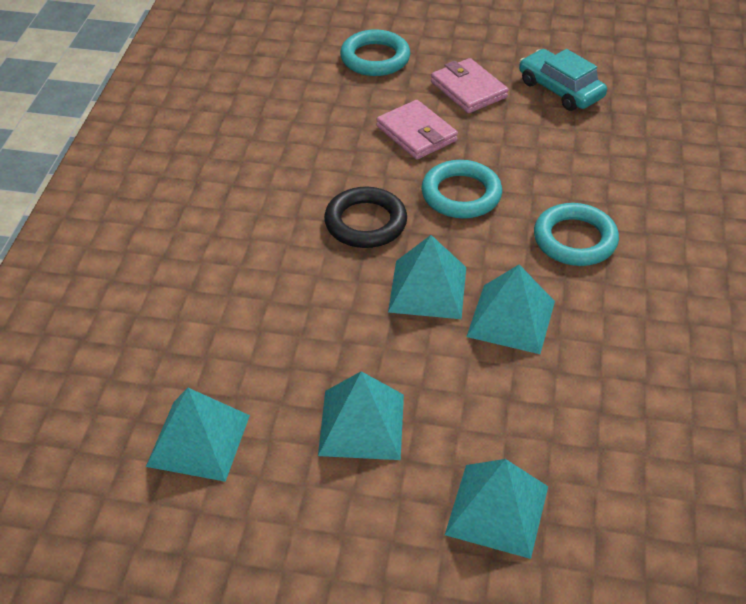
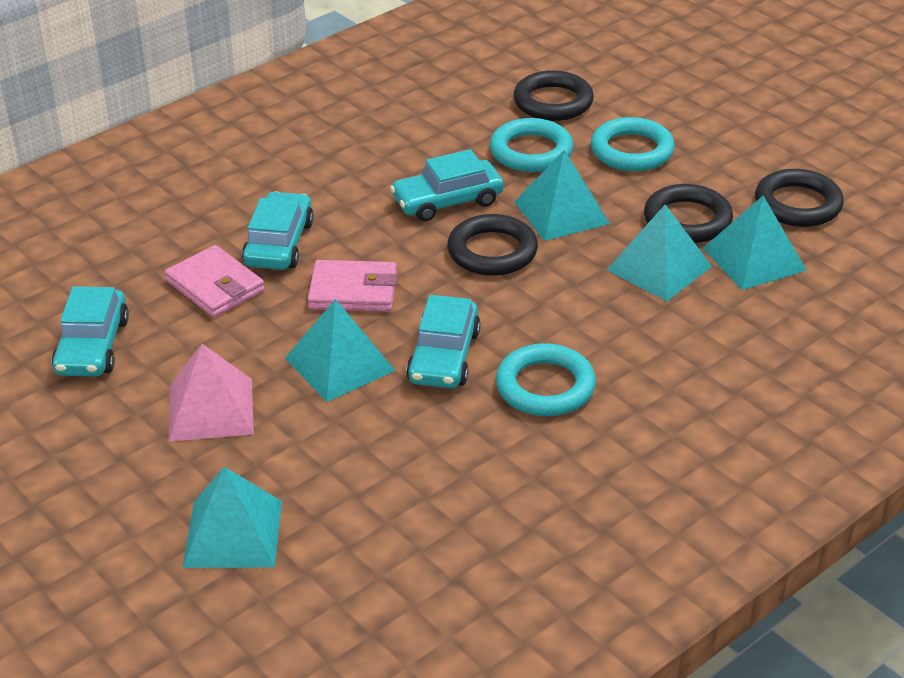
black ring: 1 -> 4
pink pyramid: 0 -> 1
turquoise car: 1 -> 4

